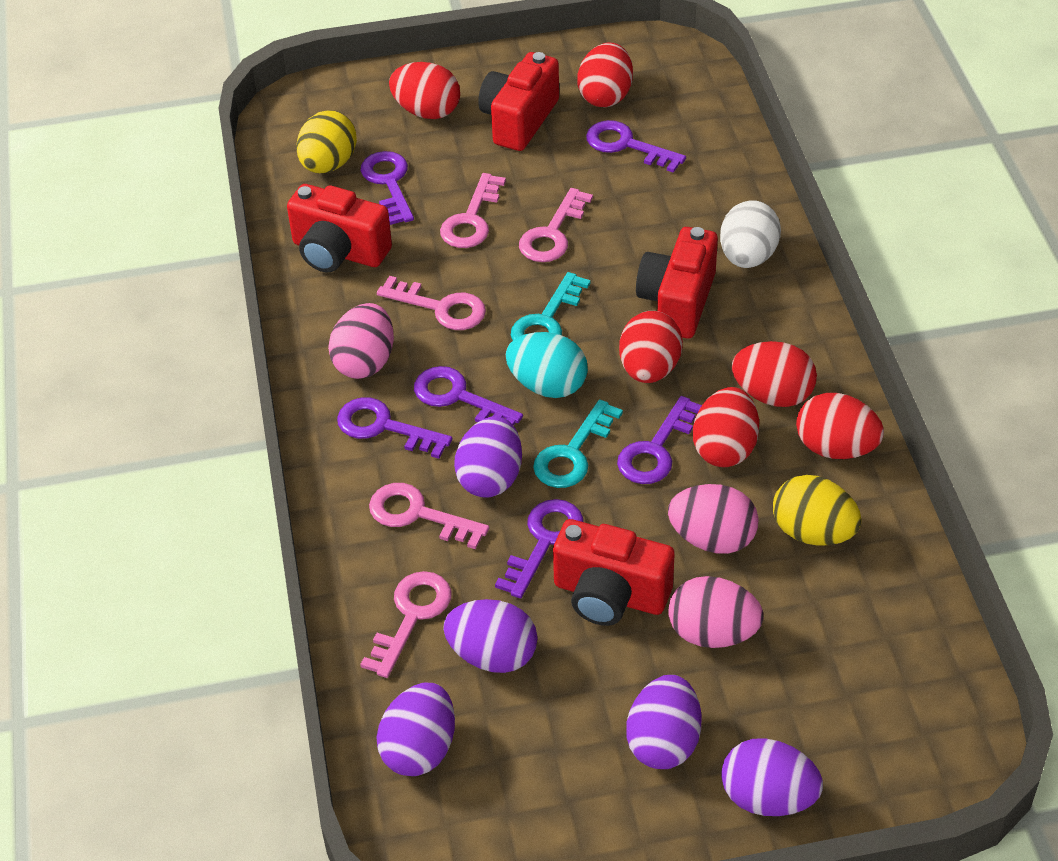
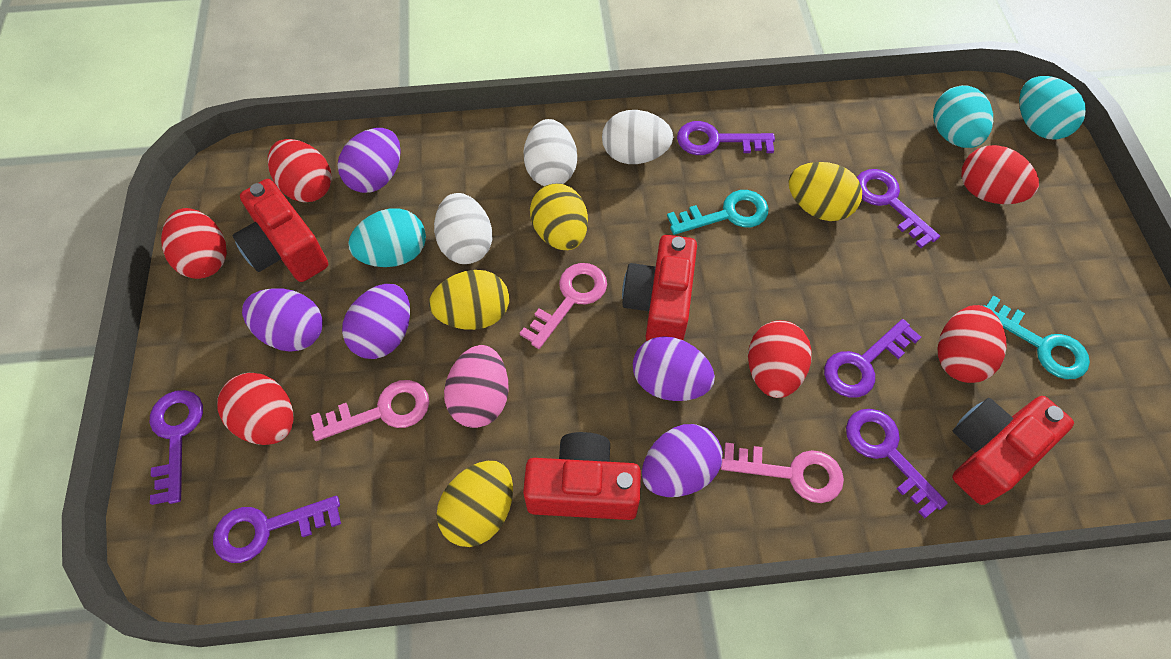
pink egg: 3 -> 1
pink key: 5 -> 3
turquoise egg: 1 -> 3
white egg: 1 -> 3
yellow egg: 2 -> 4

